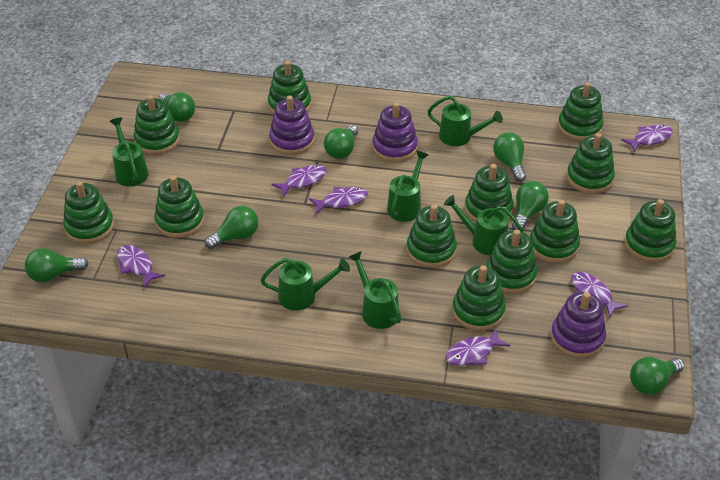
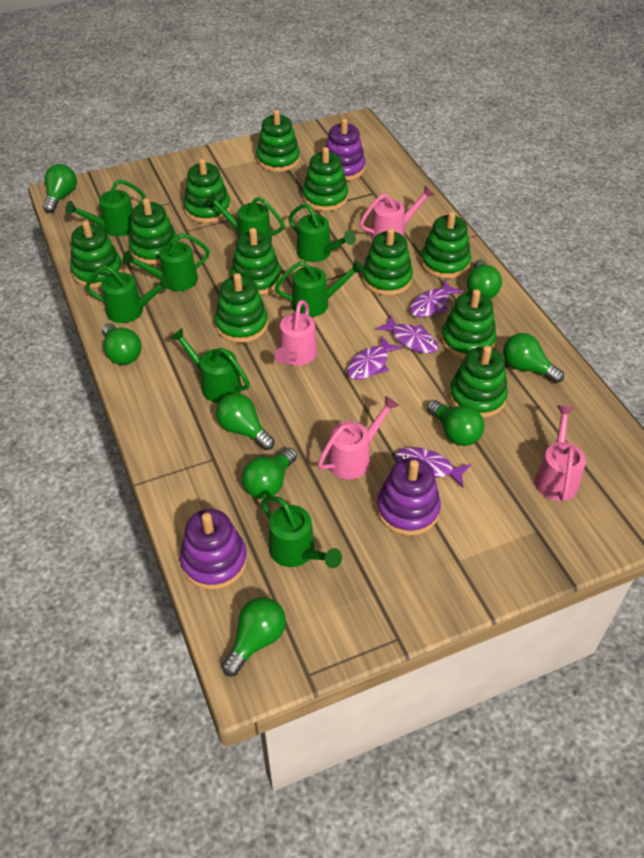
green light bulb: 7 -> 8
green stacking toy: 12 -> 11
green watering can: 6 -> 8
pink watering can: 0 -> 4
purple fish: 6 -> 4

